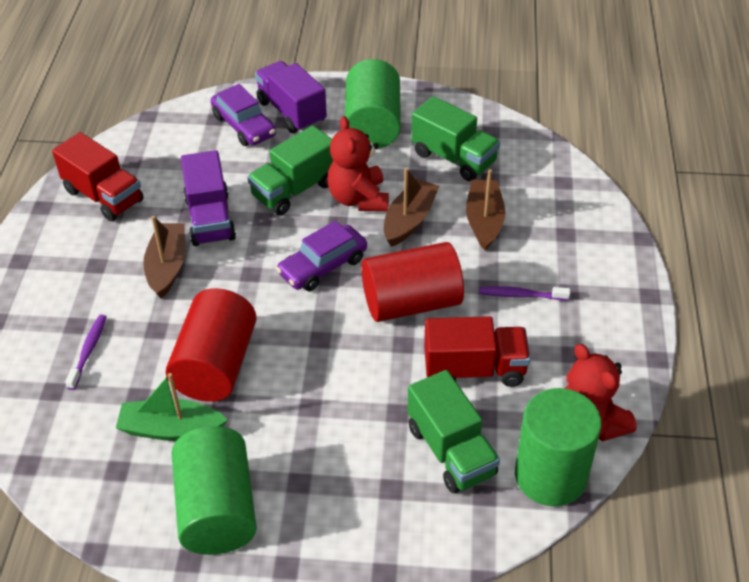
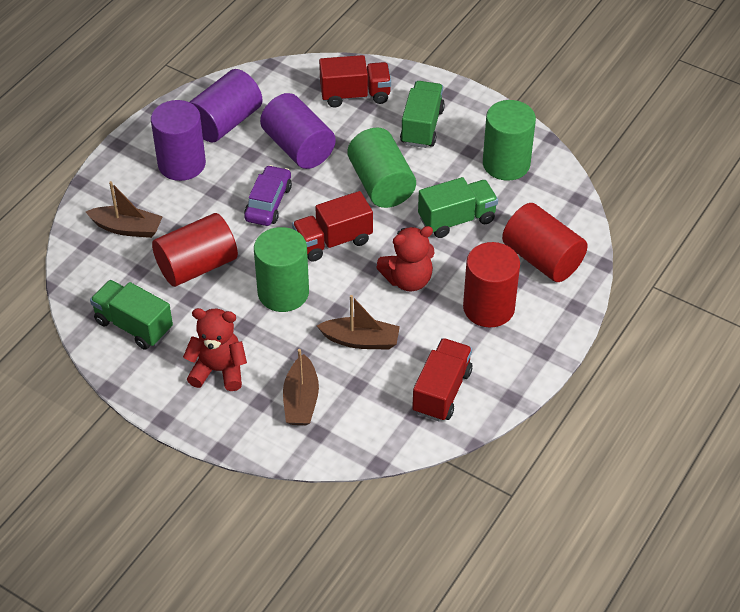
green boat: 1 -> 0
purple car: 2 -> 1
purple cylinder: 0 -> 3
purple toothbrush: 2 -> 0
purple truck: 2 -> 0
red cylinder: 2 -> 3
red truck: 2 -> 3

